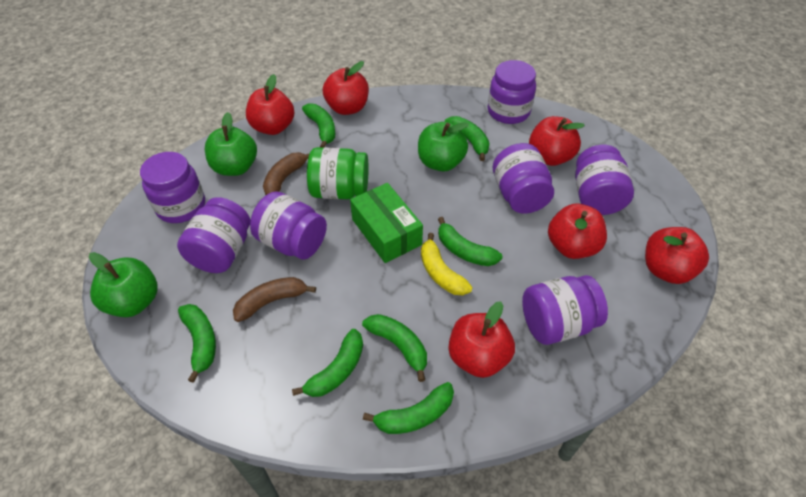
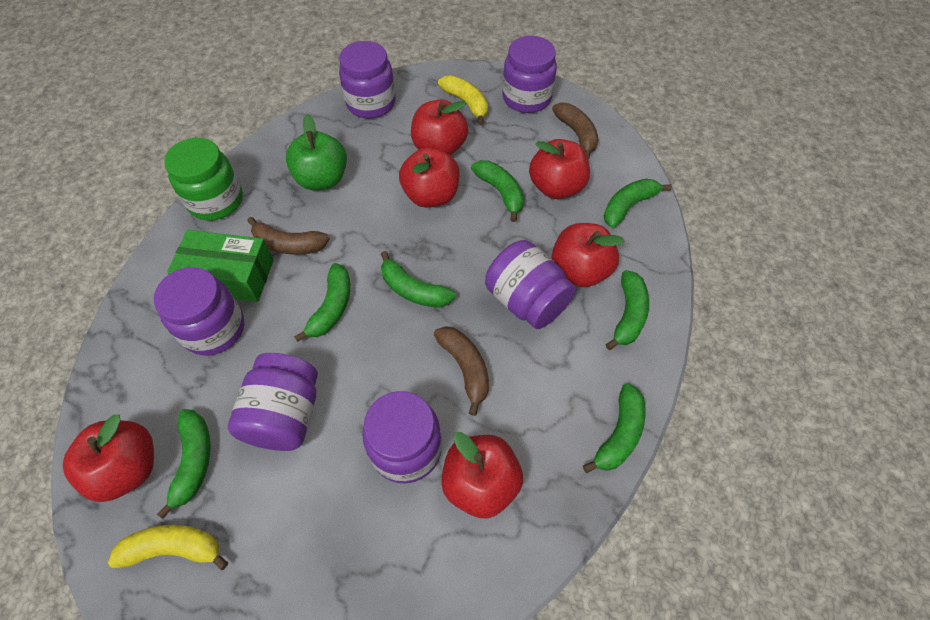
brown banana: 2 -> 3
green apple: 3 -> 1
purple jar: 7 -> 6
yellow banana: 1 -> 2

